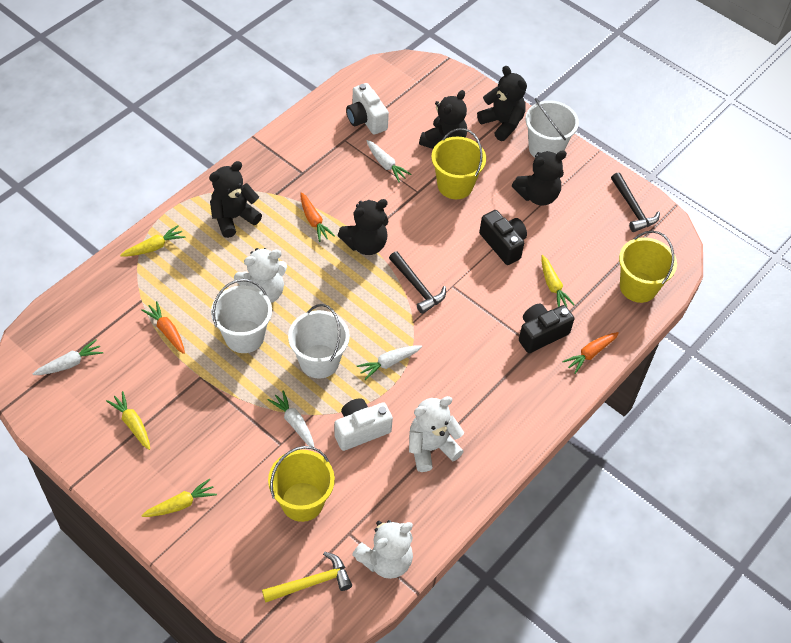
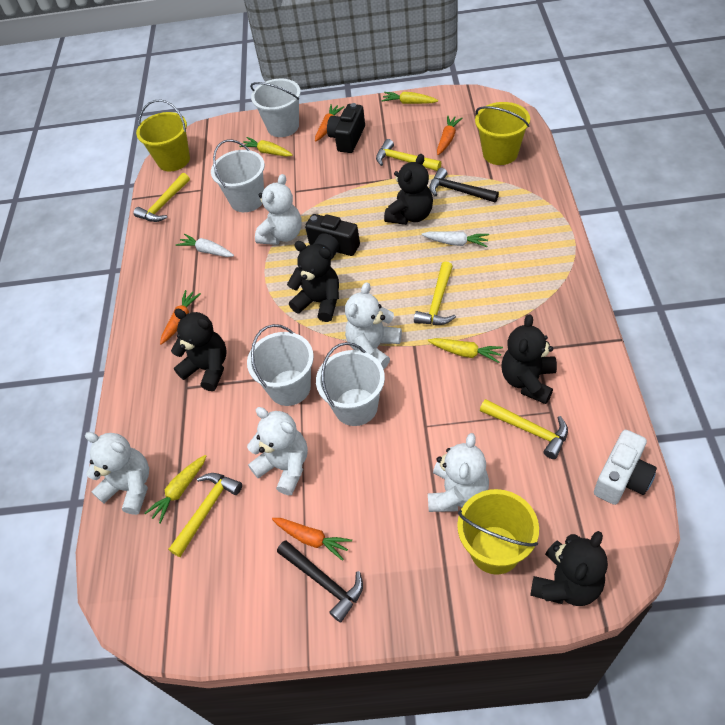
orange carrot: 3 -> 4
white bucket: 3 -> 4
white camera: 2 -> 1
white carrot: 4 -> 2
white teddy bear: 3 -> 5
yellow hammer: 1 -> 5

